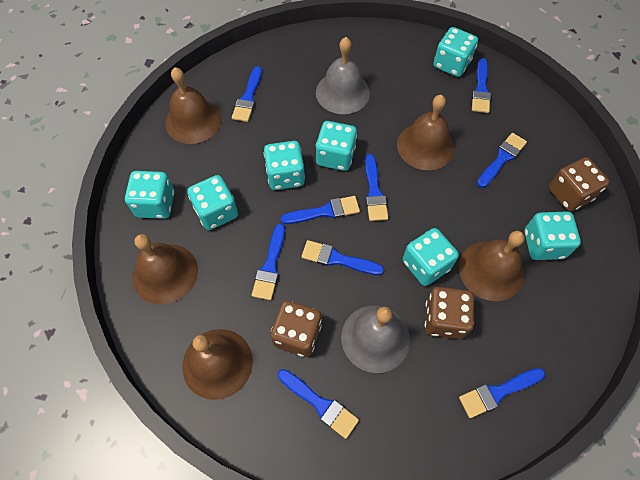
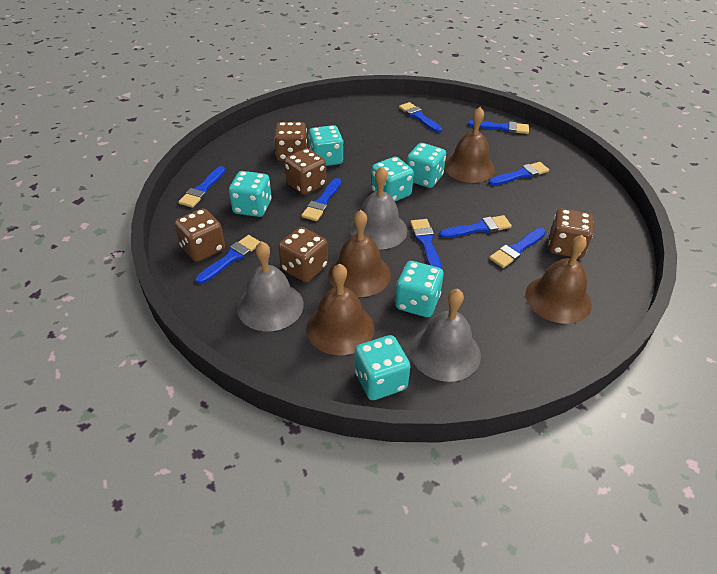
brown bell: 5 -> 4
brown dice: 3 -> 5
grey bell: 2 -> 3
turquoise dice: 7 -> 6

